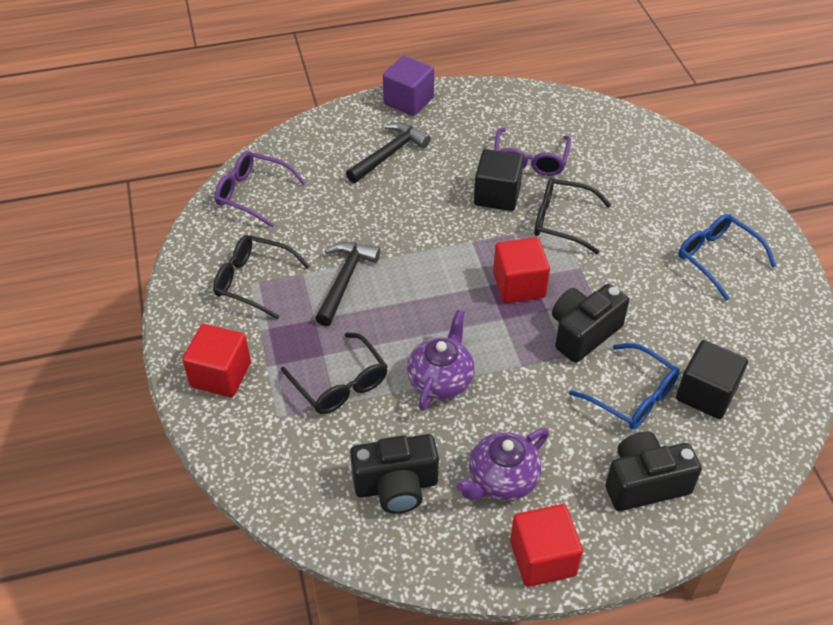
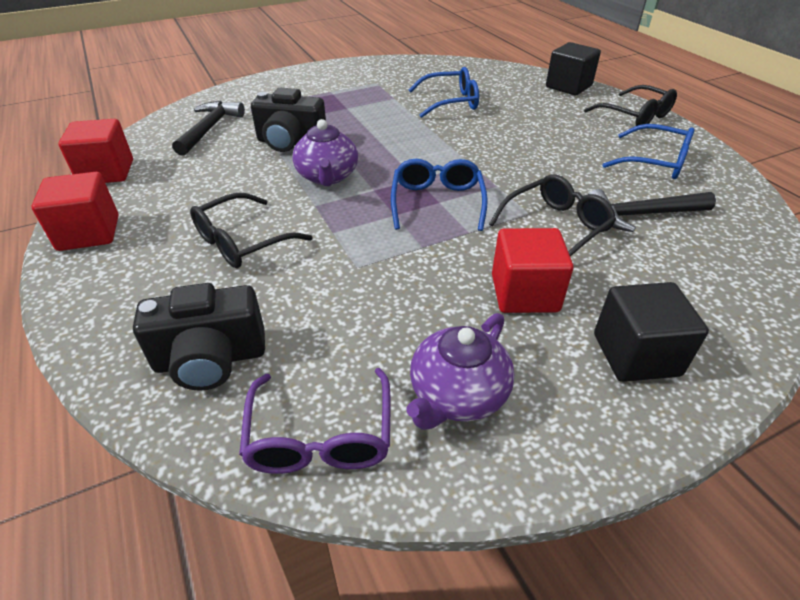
black camera: 3 -> 2
blue glasses: 2 -> 3
purple cube: 1 -> 0
purple glasses: 2 -> 1

